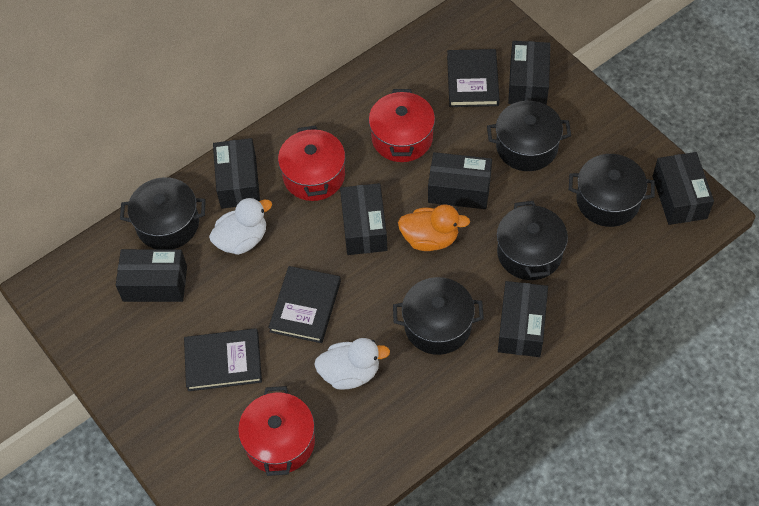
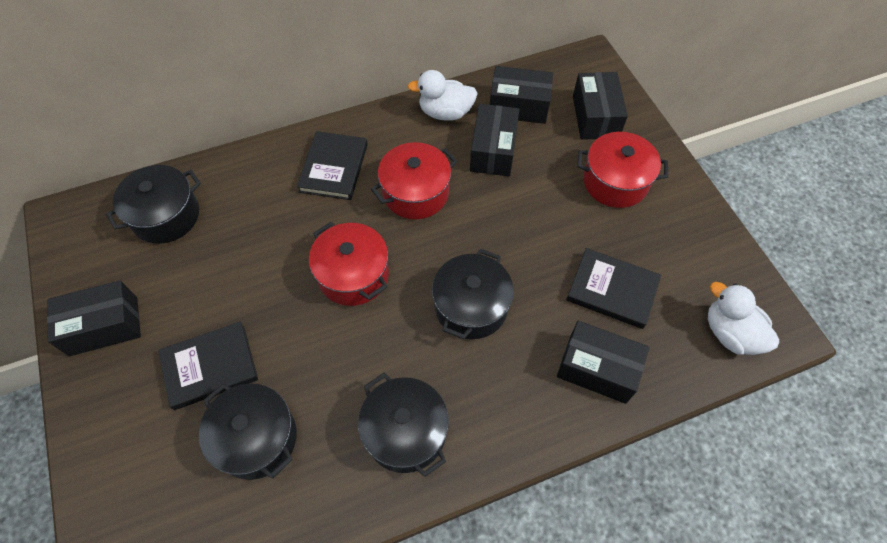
black box: 7 -> 5
black pot: 5 -> 4
orange duck: 1 -> 0

